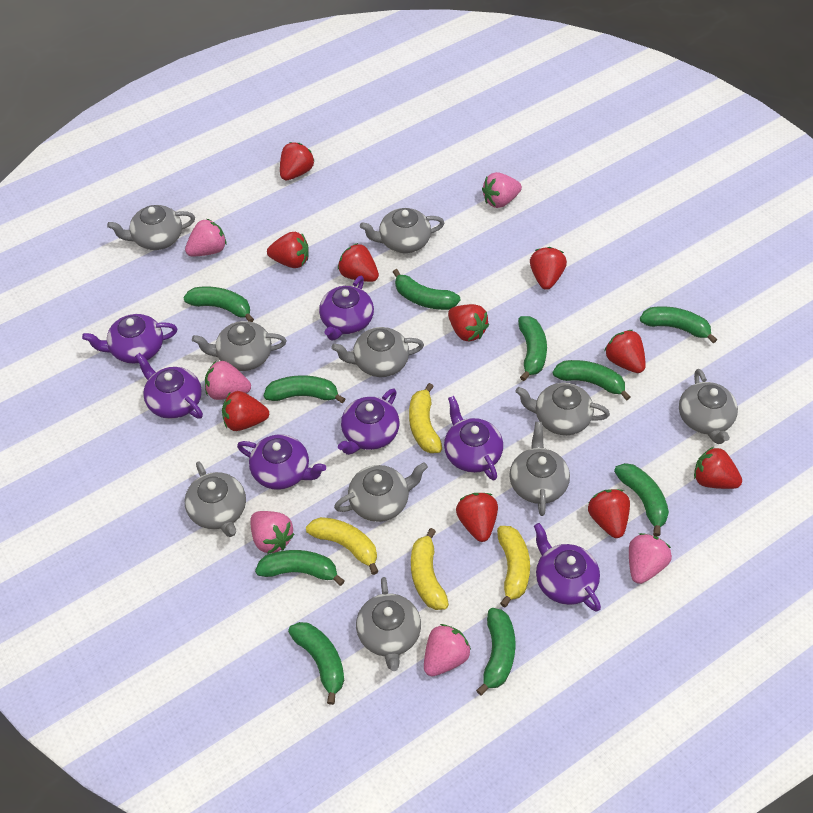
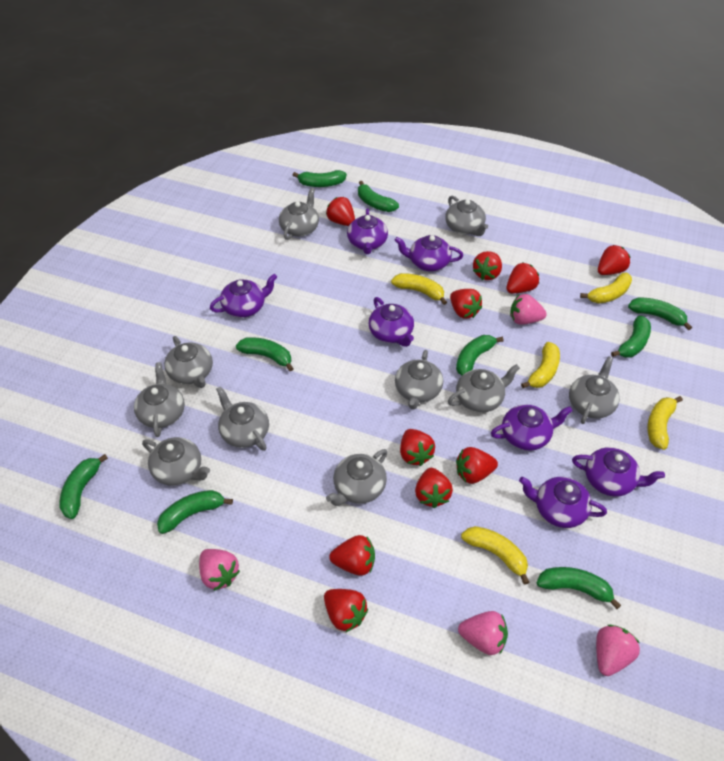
green banana: 10 -> 9
pink strawberry: 6 -> 4
yellow banana: 4 -> 5

